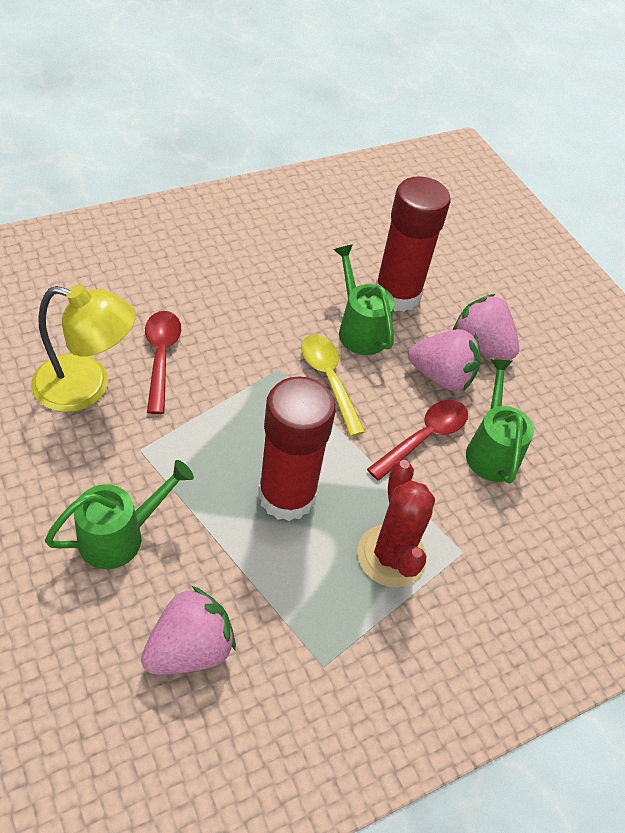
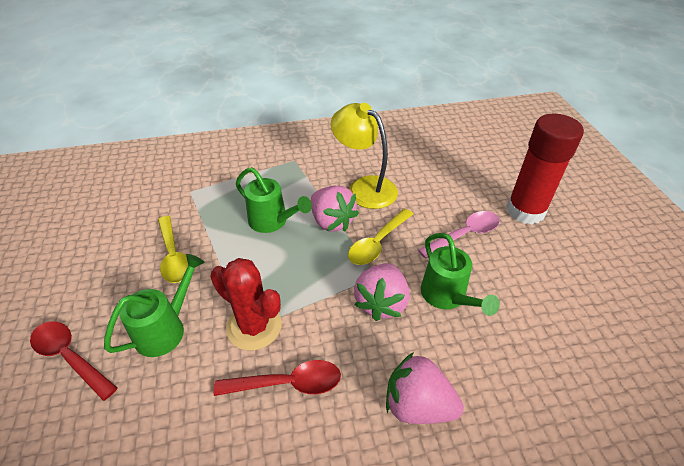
pink spoon: 0 -> 1
red glue stick: 2 -> 1
yellow spoon: 1 -> 2

